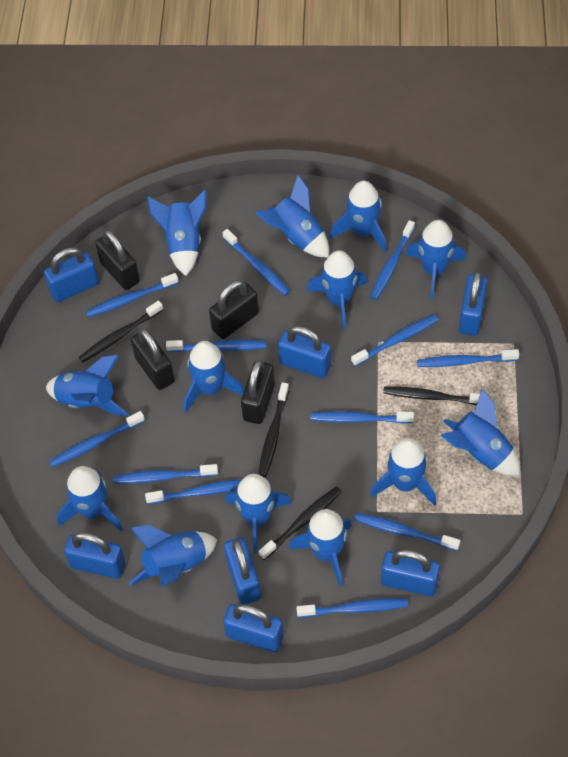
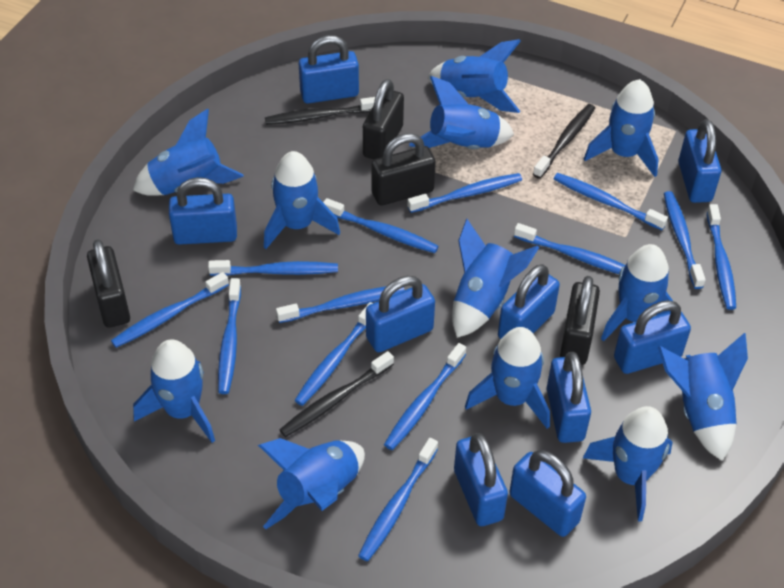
black toothbrush: 4 -> 3
blue padlock: 7 -> 9
blue rocket: 13 -> 12
blue toothbrush: 12 -> 13

